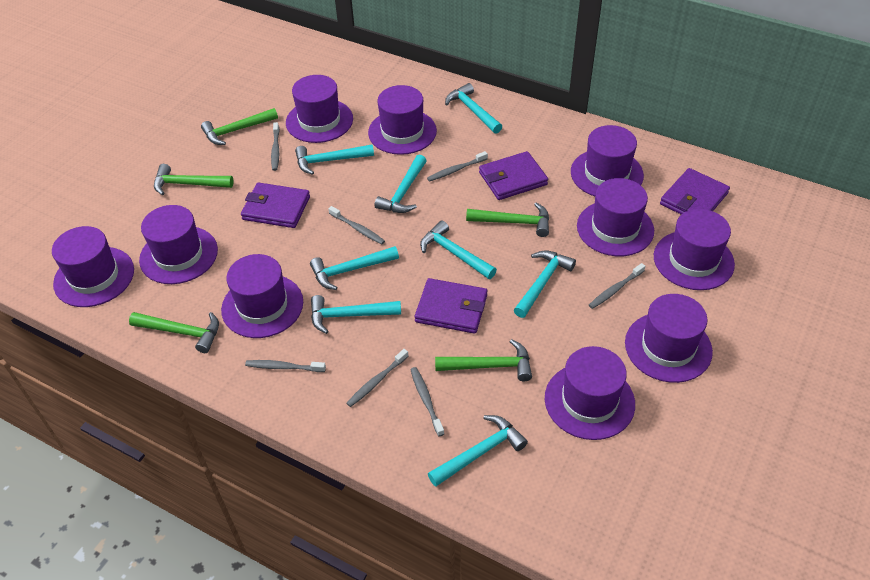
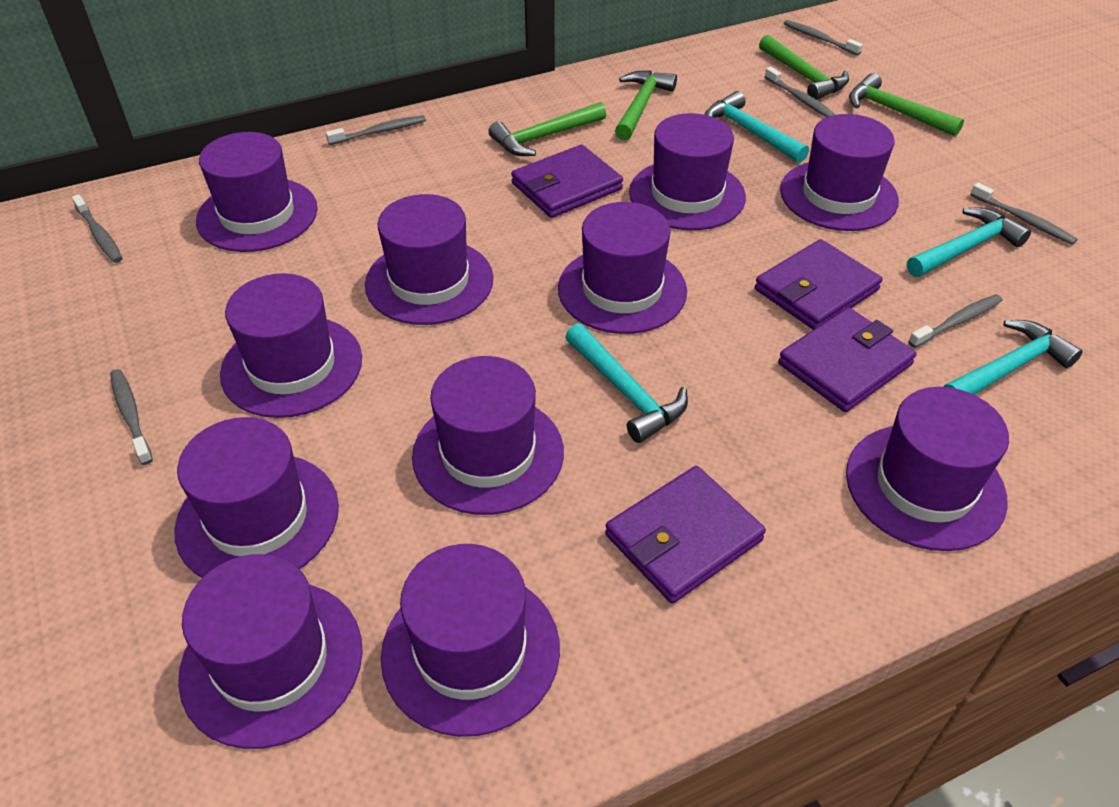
green hammer: 5 -> 4
purple hat: 10 -> 11
turquoise hammer: 8 -> 4

